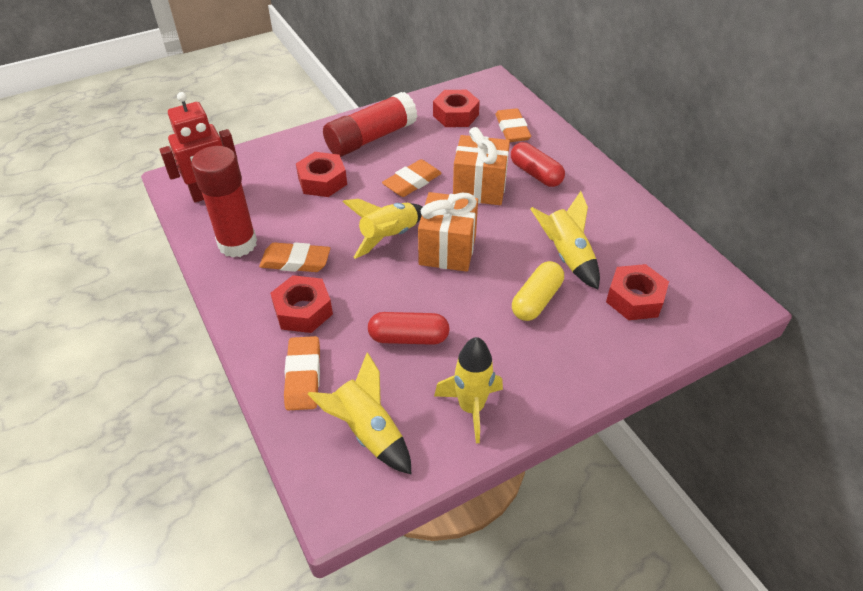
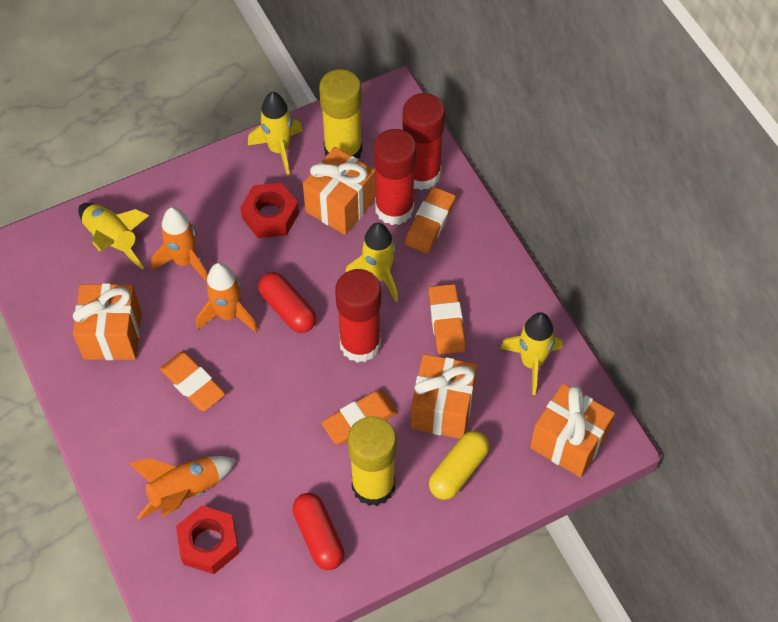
orange gift: 2 -> 4
orange rocket: 0 -> 3
red glue stick: 2 -> 3
red nut: 4 -> 2
red robot: 1 -> 0
yellow glue stick: 0 -> 2

